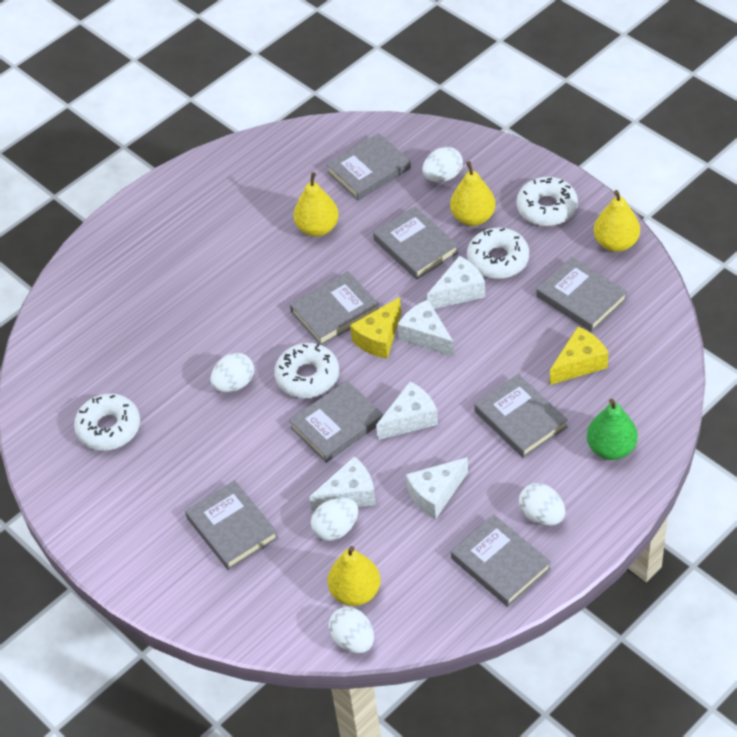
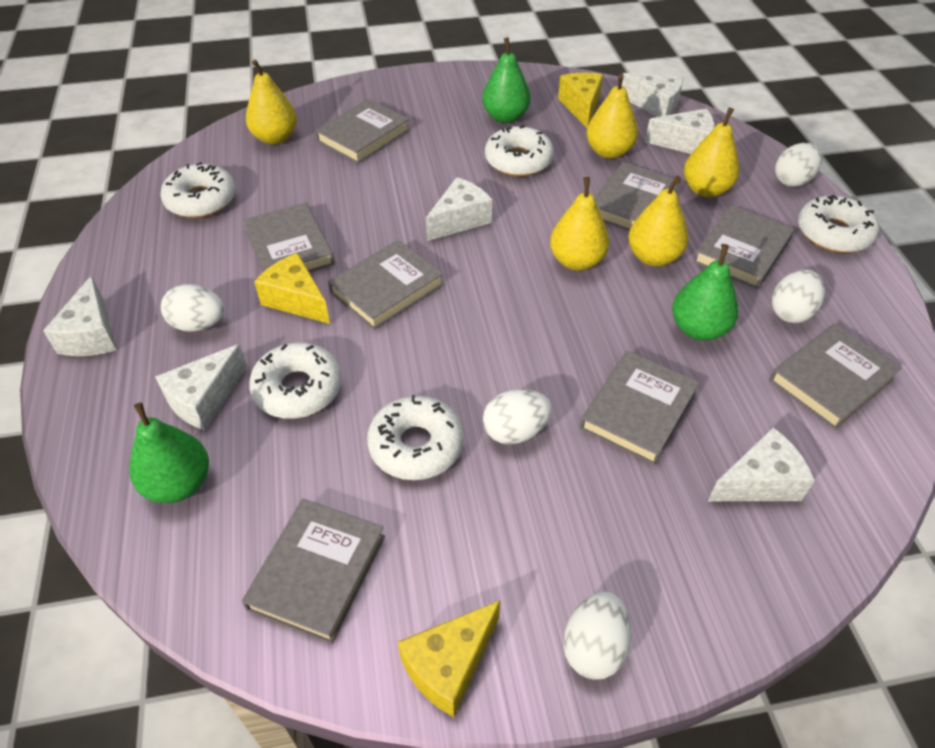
green pear: 1 -> 3
white cheese: 5 -> 6
white donut: 4 -> 5
yellow cheese: 2 -> 3
yellow pear: 4 -> 5

